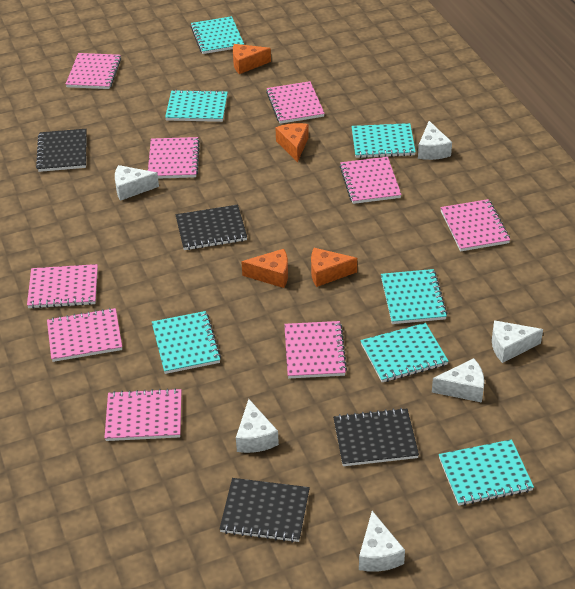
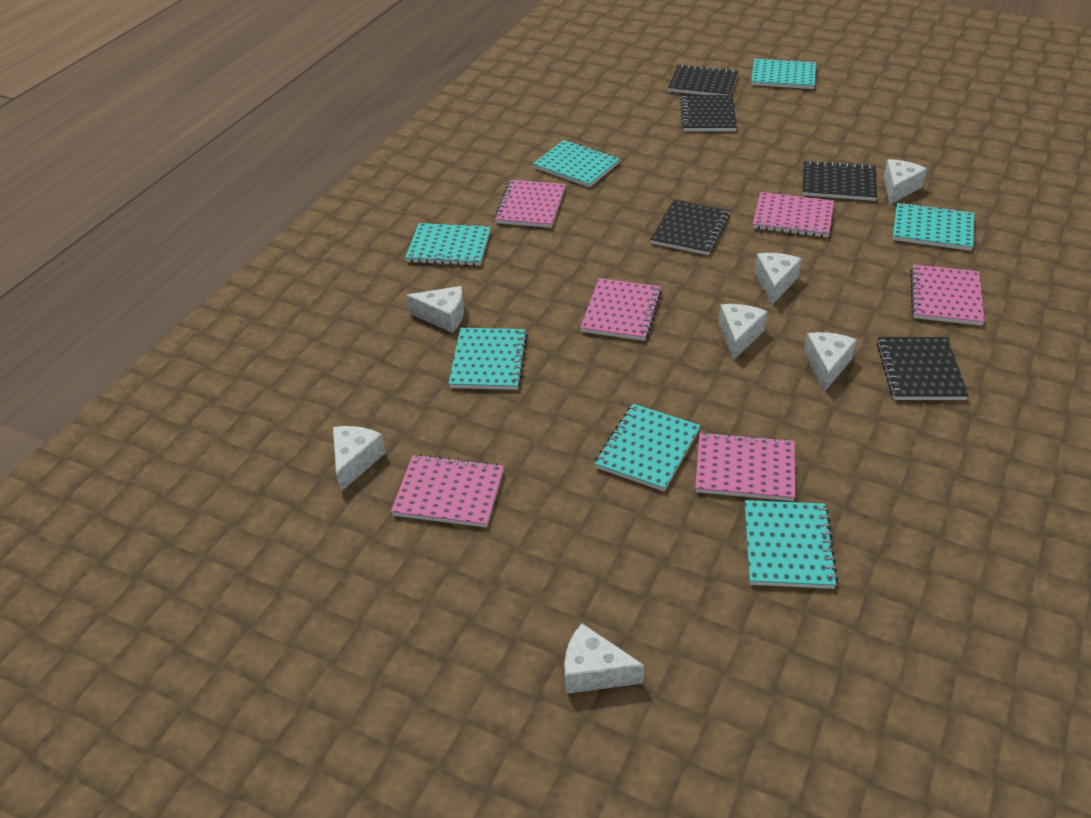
black notebook: 4 -> 5
orange cheese: 4 -> 0
pink notebook: 9 -> 6
white cheese: 6 -> 7

